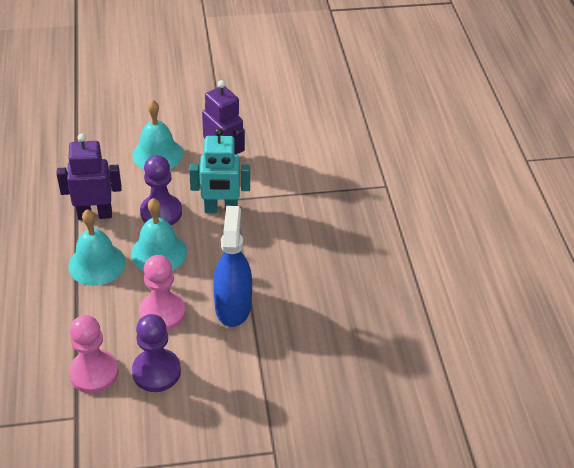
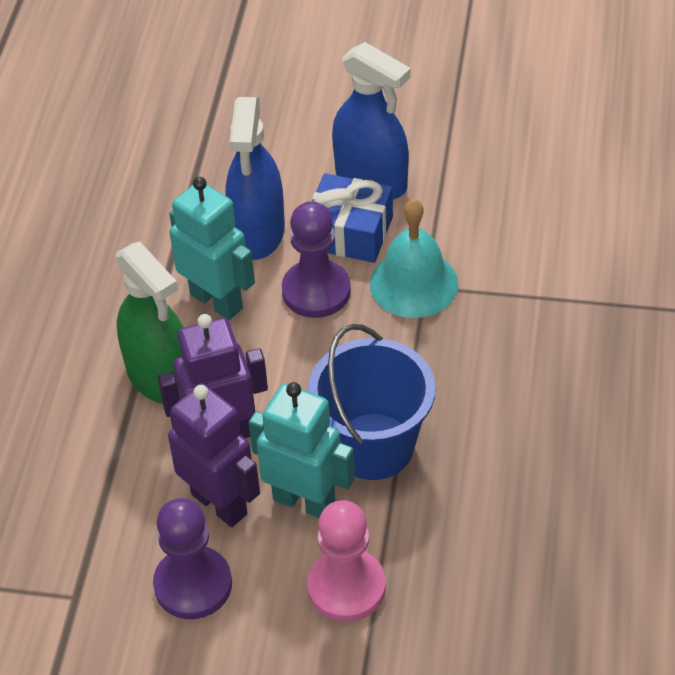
blue bucket: 0 -> 1
blue gift: 0 -> 1
blue spray bottle: 1 -> 2
green spray bottle: 0 -> 1
pink pawn: 2 -> 1
turquoise bell: 3 -> 1
turquoise robot: 1 -> 2

